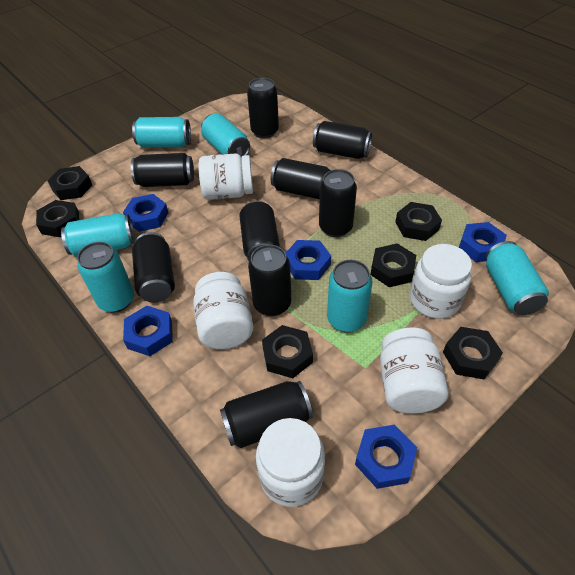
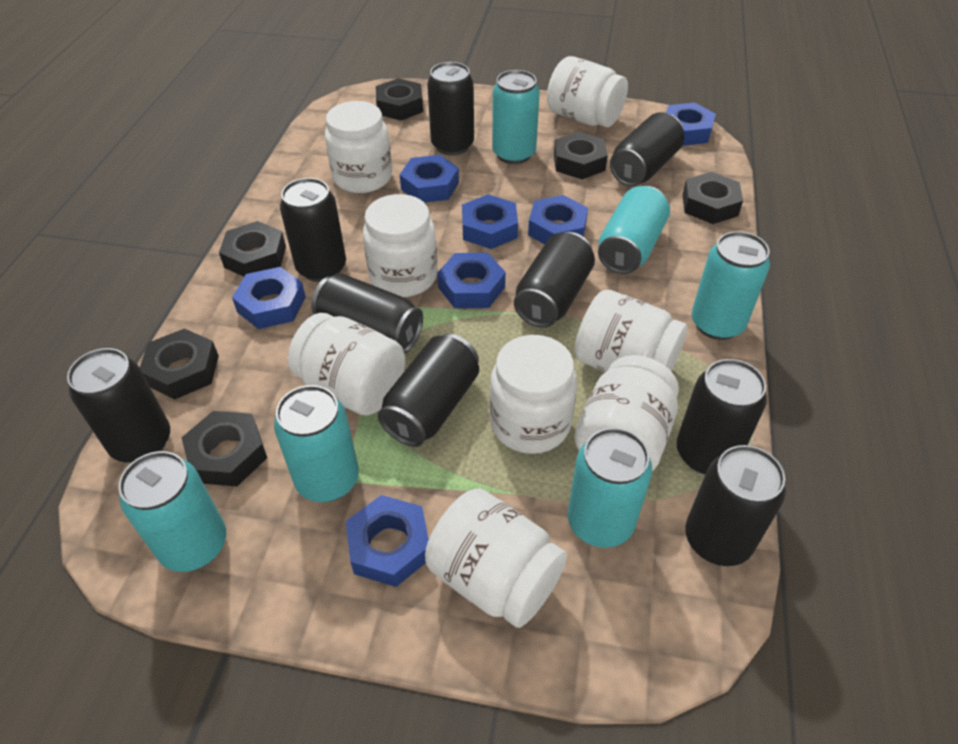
blue nut: 5 -> 7
white jar: 5 -> 8

